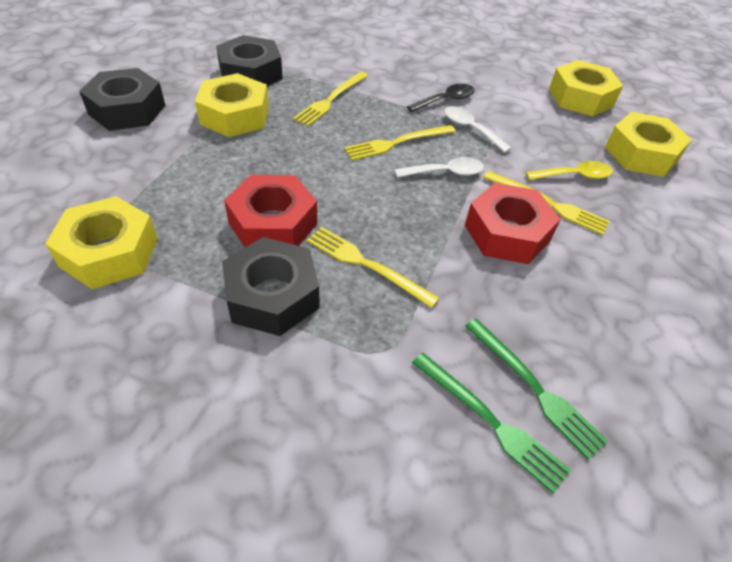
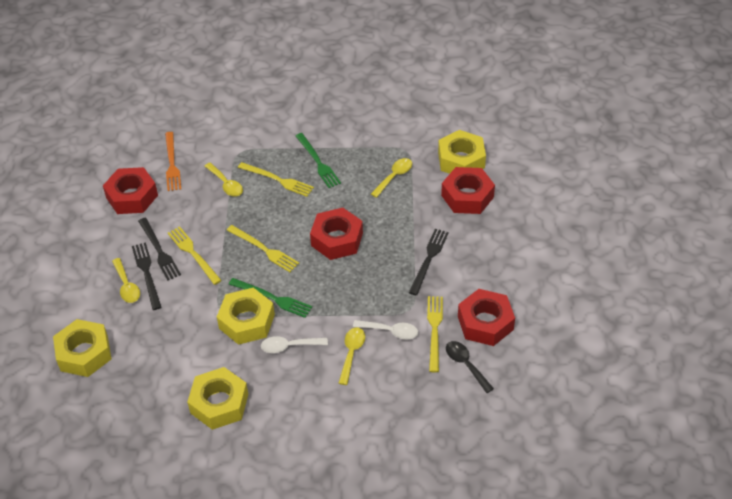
black fork: 0 -> 3
black nut: 3 -> 0
orange fork: 0 -> 1
red nut: 2 -> 4
yellow spoon: 1 -> 4

